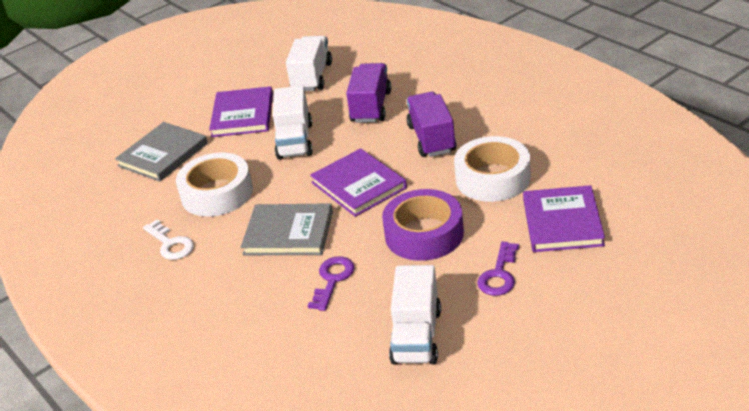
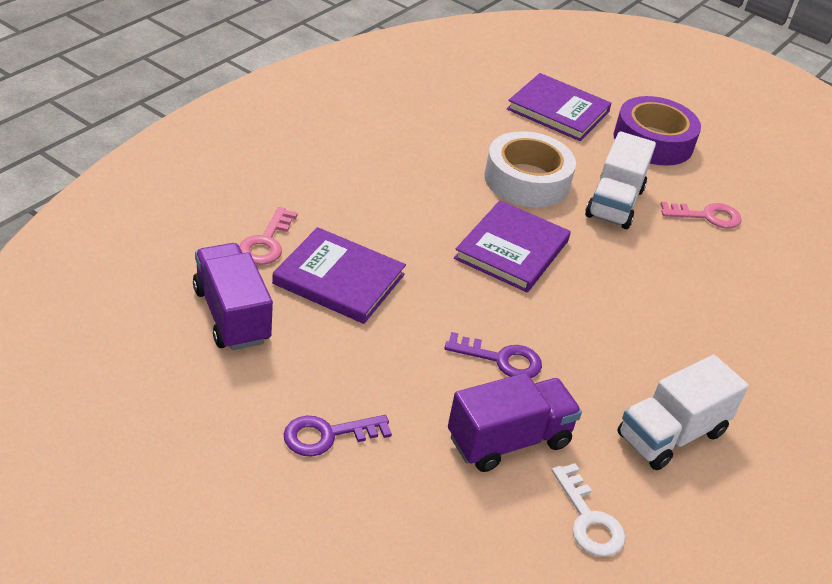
grey book: 2 -> 0
pink key: 0 -> 2
white tape: 2 -> 1
white truck: 3 -> 2

